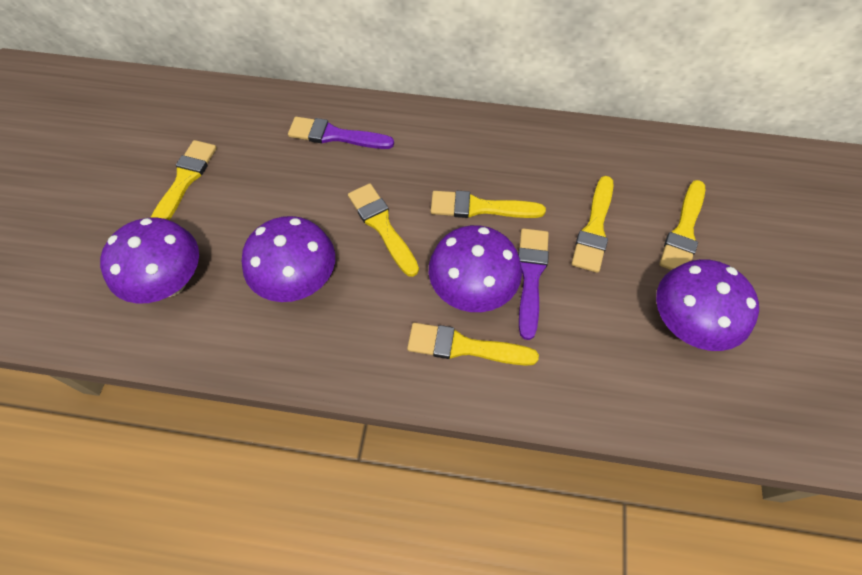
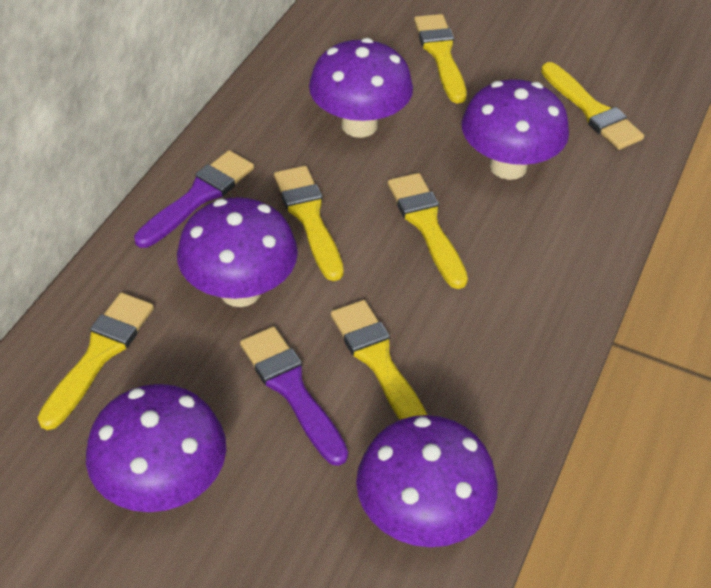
purple mushroom: 4 -> 5

